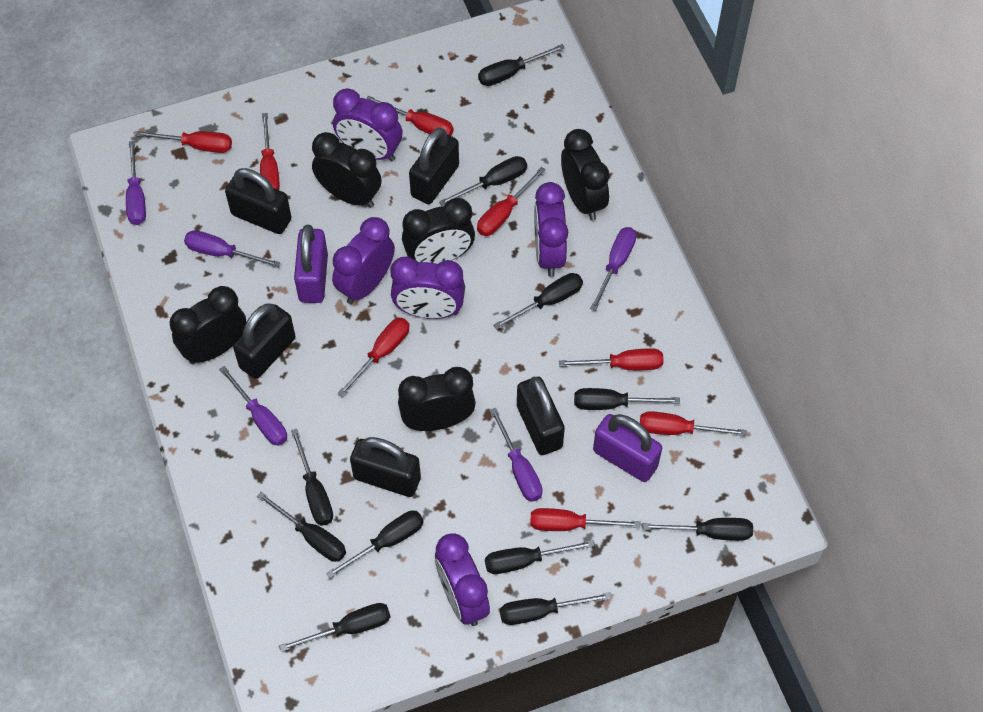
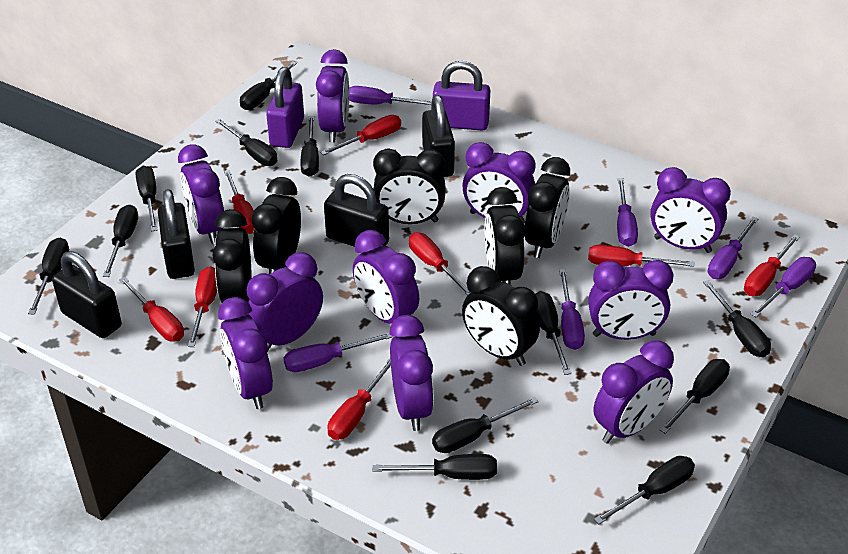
black clock: 5 -> 6
black padlock: 5 -> 4
black screwdriver: 11 -> 12
purple clock: 5 -> 10
purple screwdriver: 5 -> 6

